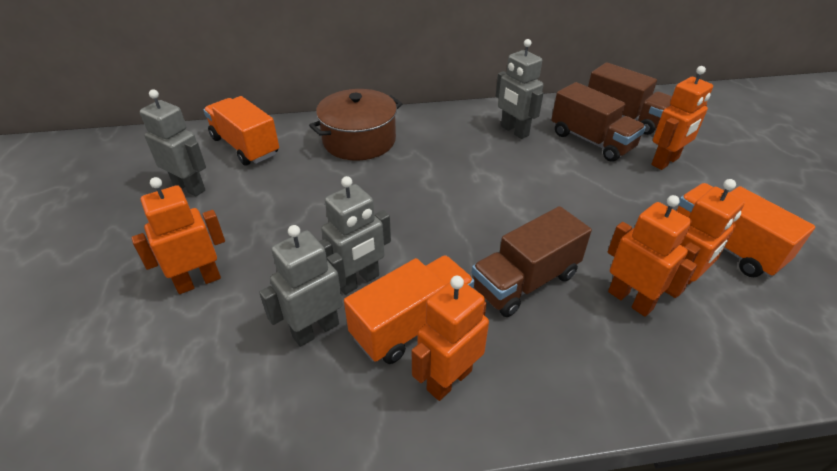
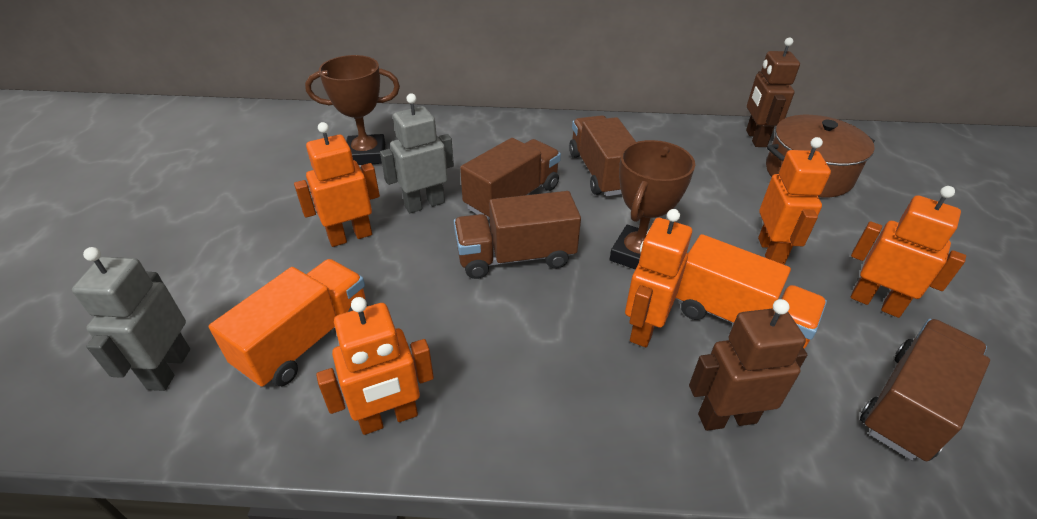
brown robot: 0 -> 2
brown trophy: 0 -> 2
brown truck: 3 -> 4
grey robot: 4 -> 2
orange truck: 3 -> 2

